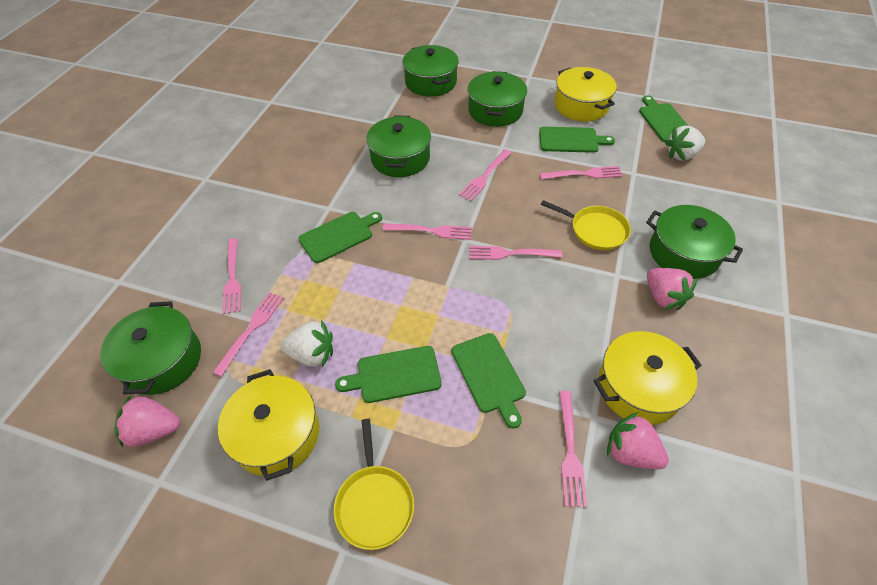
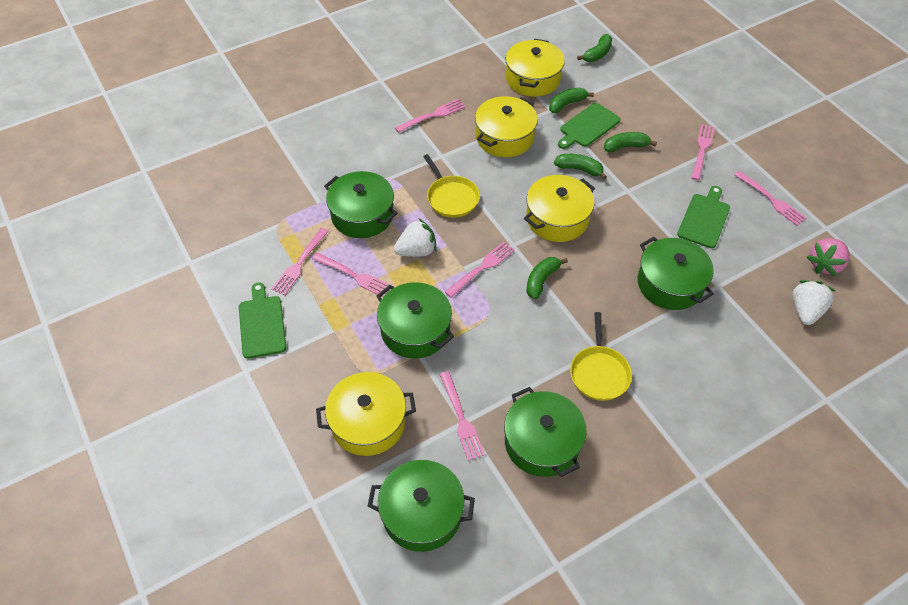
green banana: 0 -> 5
green cutting board: 5 -> 3
pink strawberry: 3 -> 1
yellow pot: 3 -> 4

